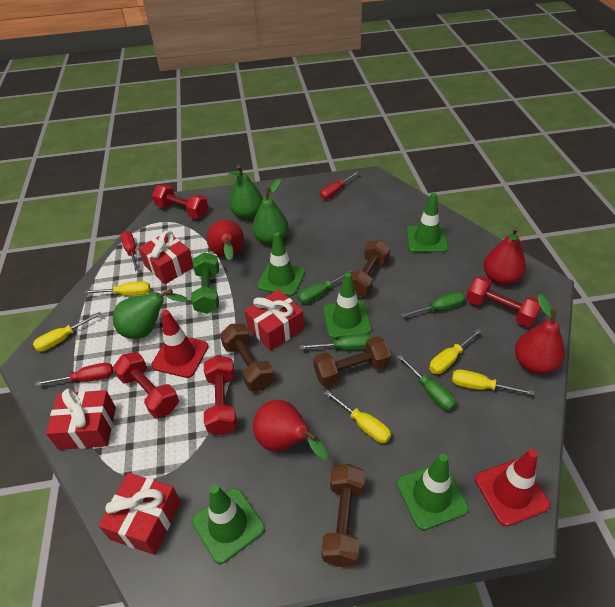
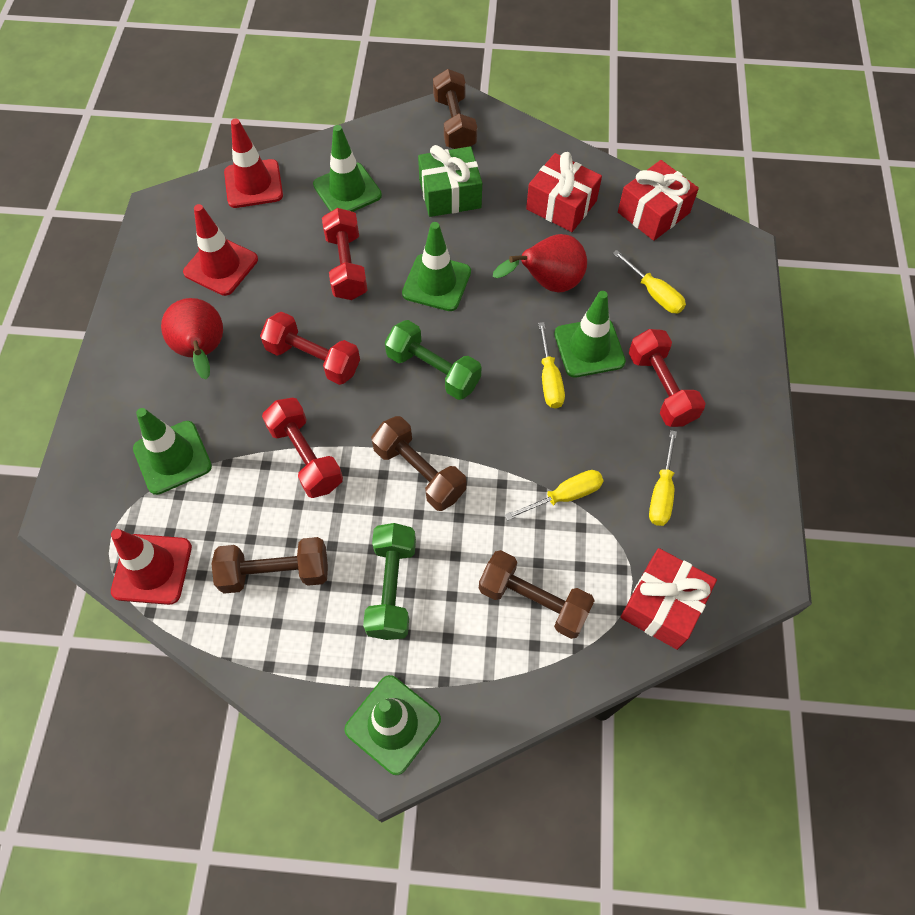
green dumbbell: 1 -> 2
green gift: 0 -> 1
green pear: 3 -> 0
green screwdriver: 4 -> 0
red gift: 4 -> 3
red pear: 4 -> 2
red screwdriver: 3 -> 0
red traffic cone: 2 -> 3
yellow screwdriver: 5 -> 4

